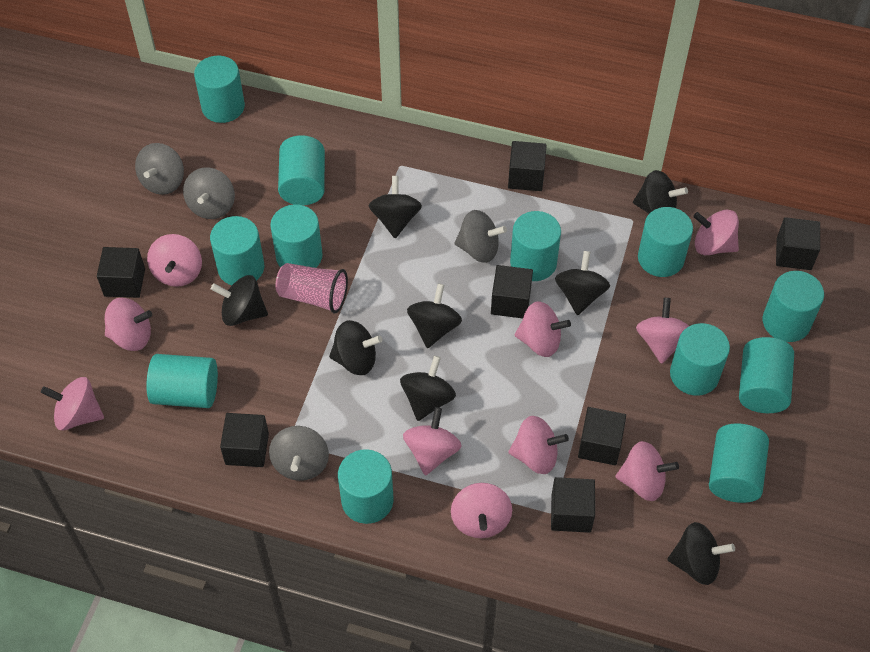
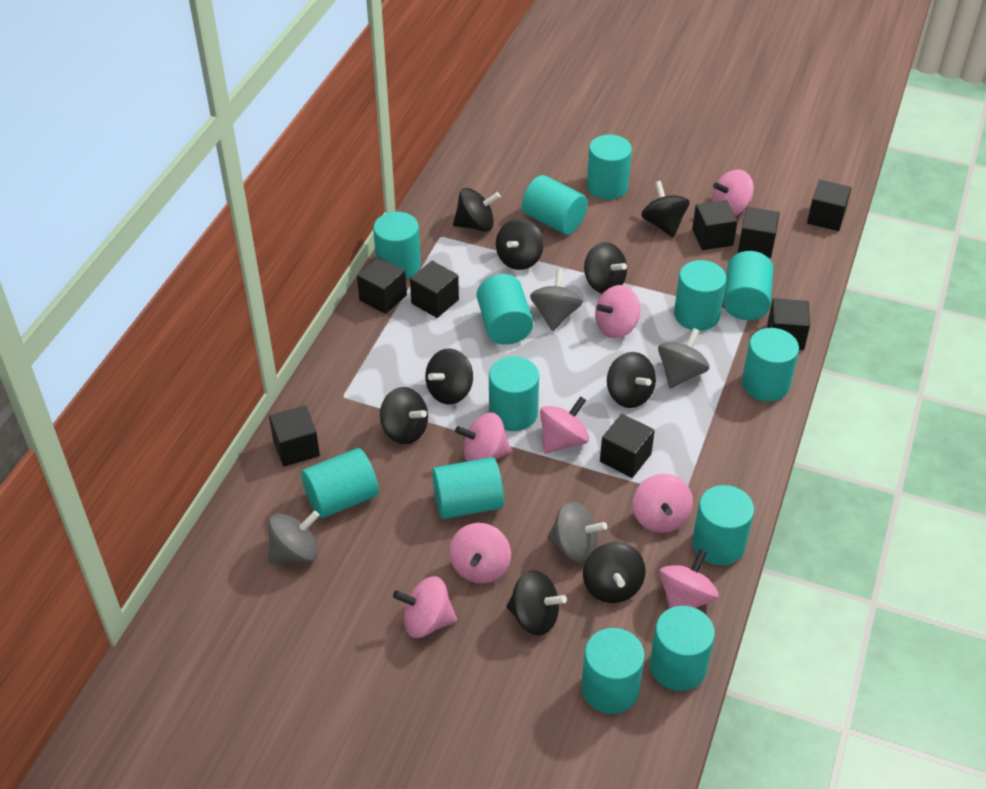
black cube: 7 -> 8
black spinning top: 8 -> 9
pink cup: 1 -> 0
pink spinning top: 10 -> 8
turquoise cylinder: 12 -> 13

